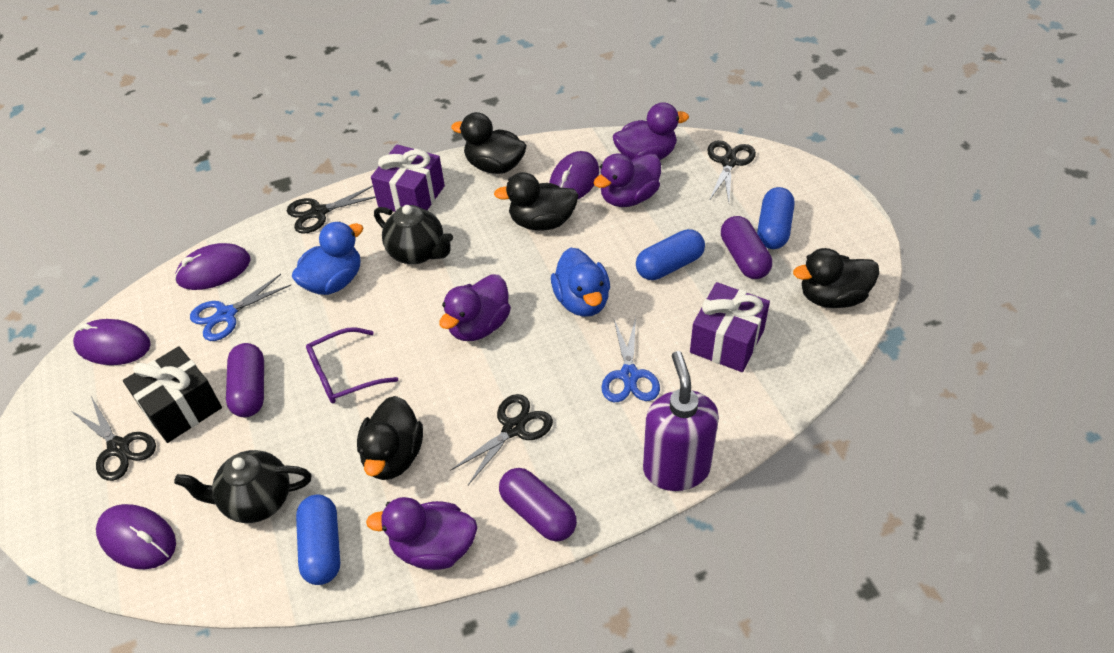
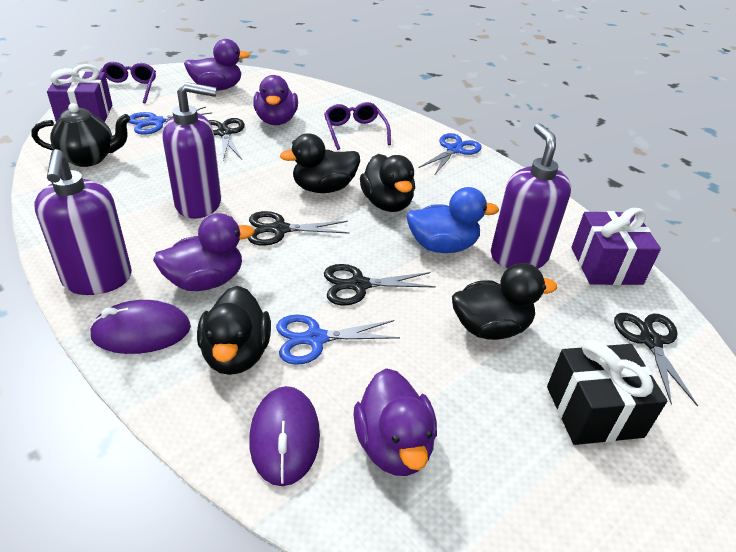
black teapot: 2 -> 1
blue capsule: 3 -> 0
blue duck: 2 -> 1
blue scissors: 2 -> 3
purple capsule: 3 -> 0
purple glasses: 1 -> 2
purple mouse: 4 -> 2
purple soap dispenser: 1 -> 3

